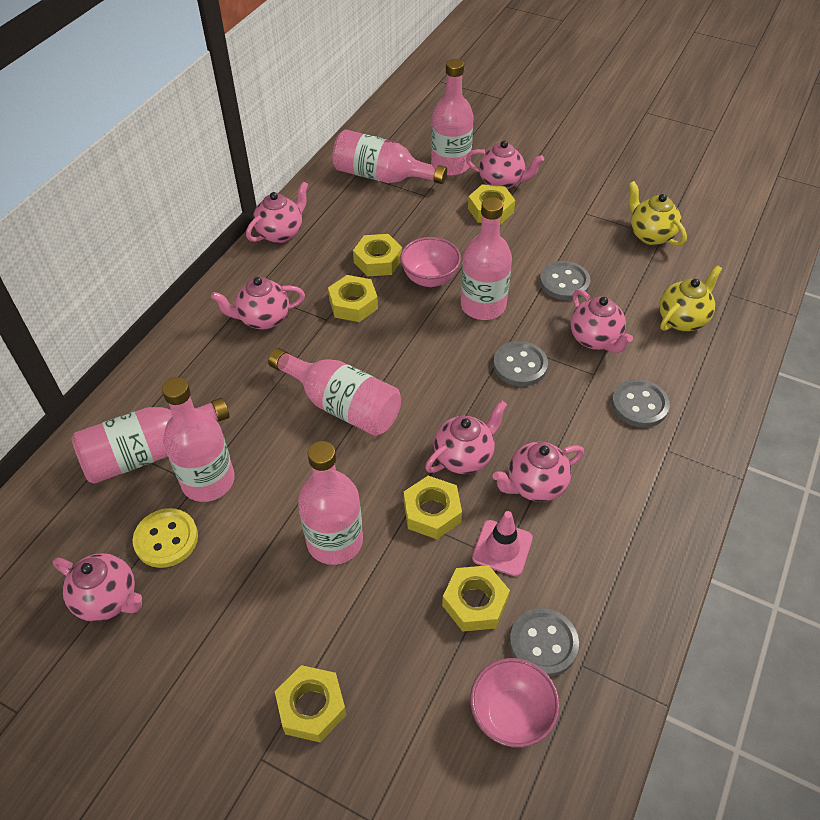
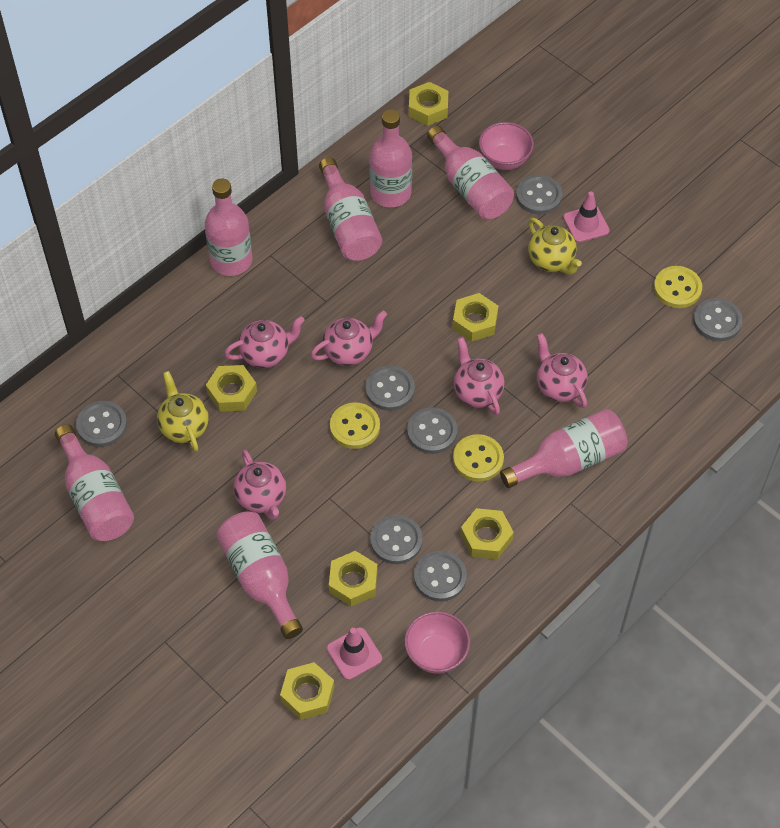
grey button: 4 -> 7
pink teapot: 7 -> 5
pink traffic cone: 1 -> 2
yellow button: 1 -> 3

